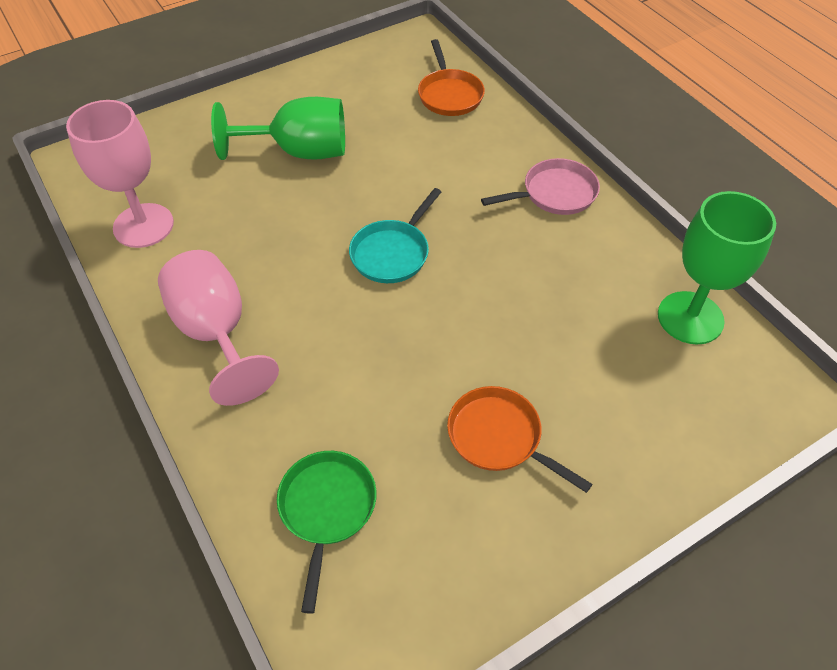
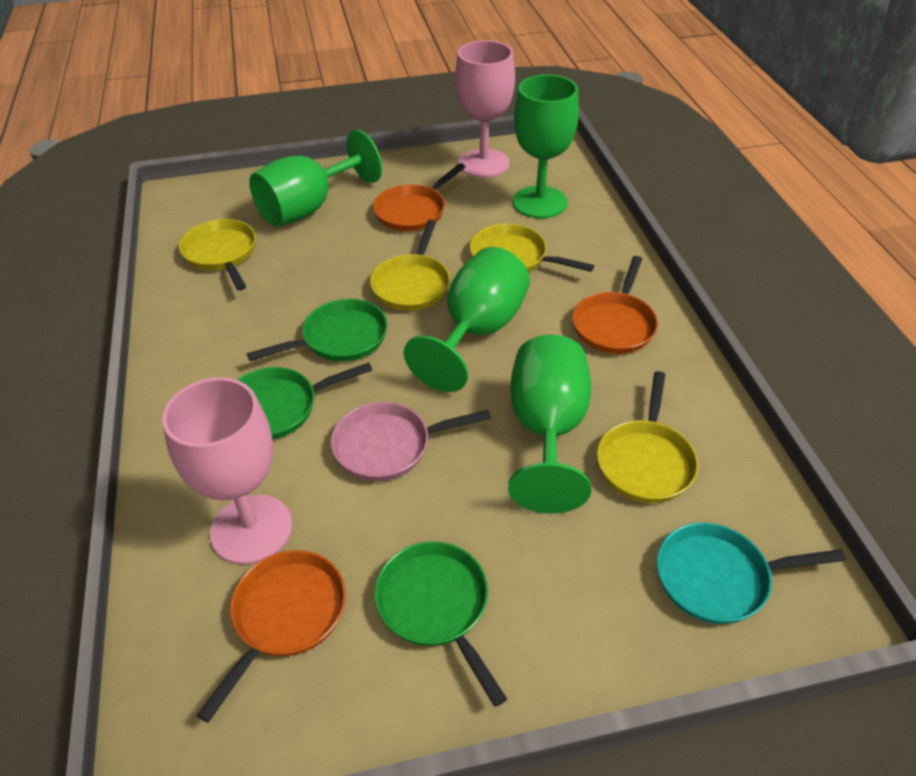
green goblet: 2 -> 4
green pan: 1 -> 3
orange pan: 2 -> 3
yellow pan: 0 -> 4

